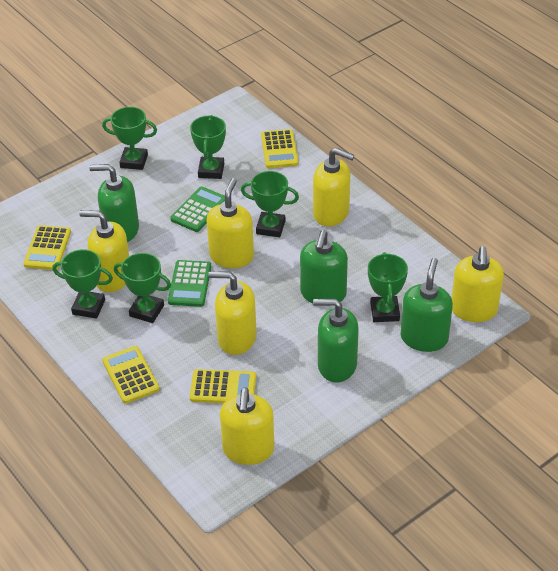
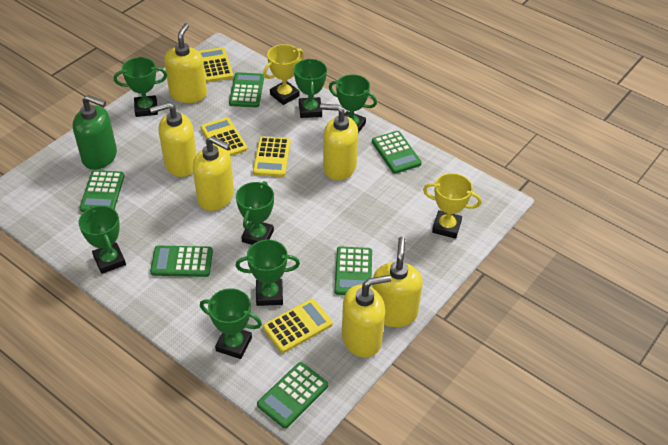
green calculator: 2 -> 6
green soap dispenser: 4 -> 1
green trophy: 6 -> 7
yellow trophy: 0 -> 2

